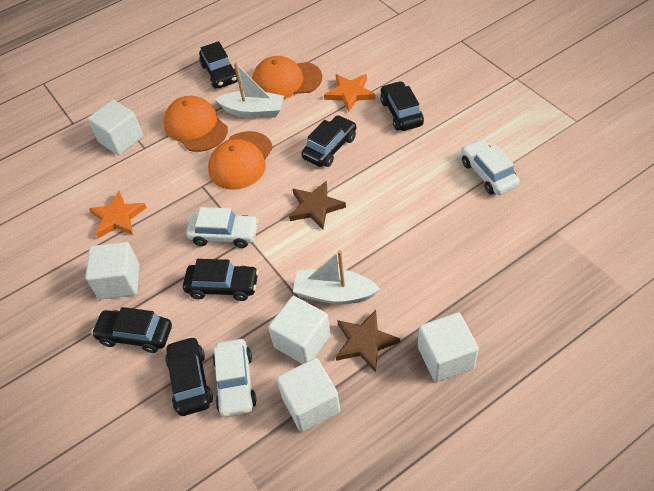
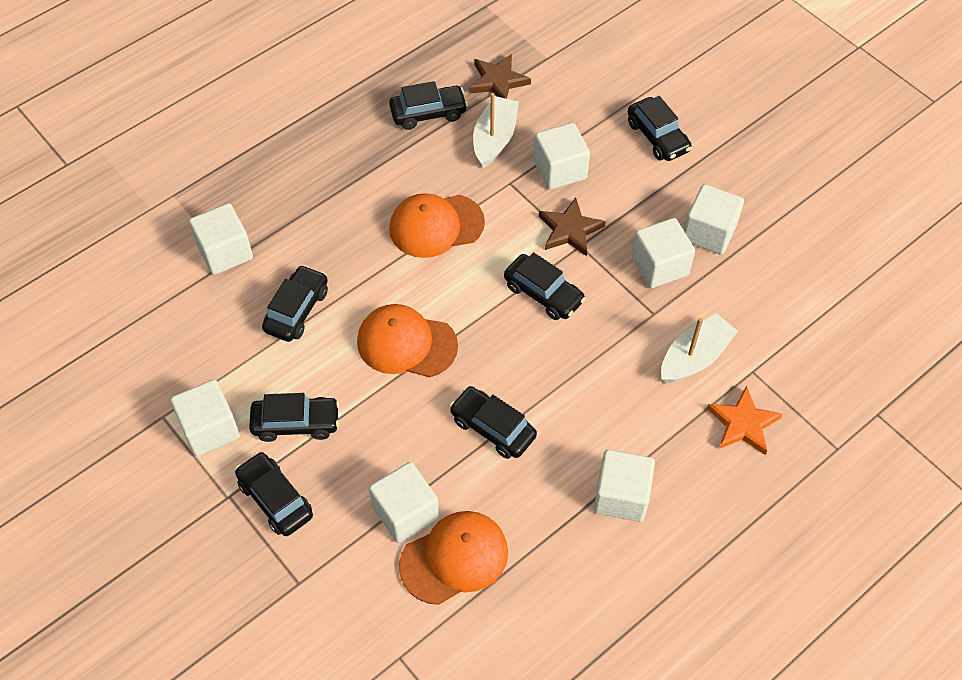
black car: 6 -> 7
orange star: 2 -> 1
white car: 3 -> 0
white cube: 5 -> 7

